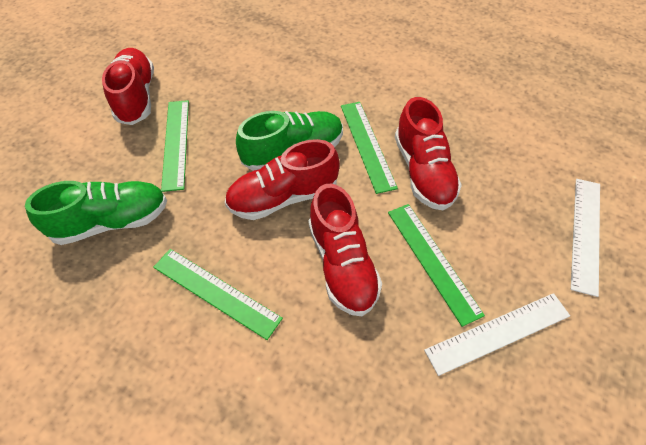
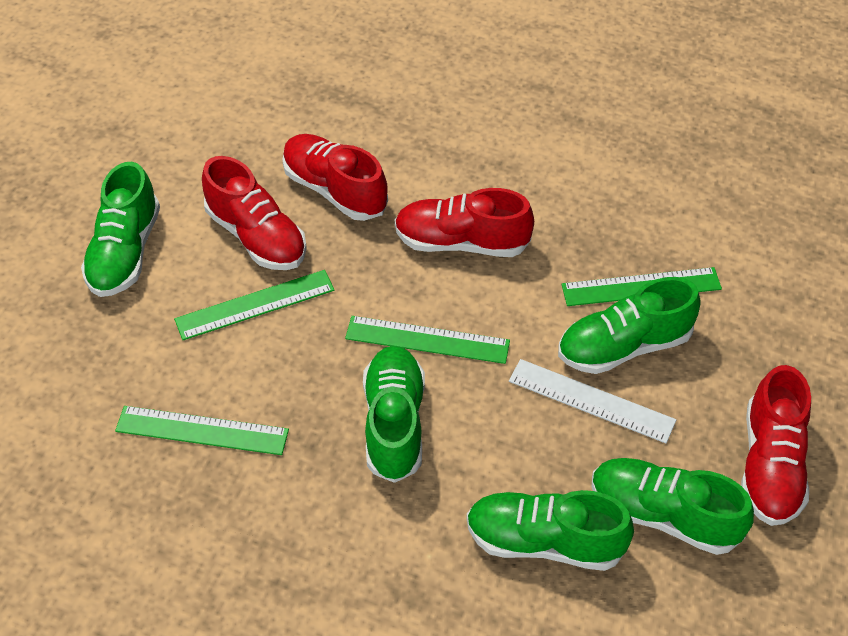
green shoe: 2 -> 5
white ruler: 2 -> 1

